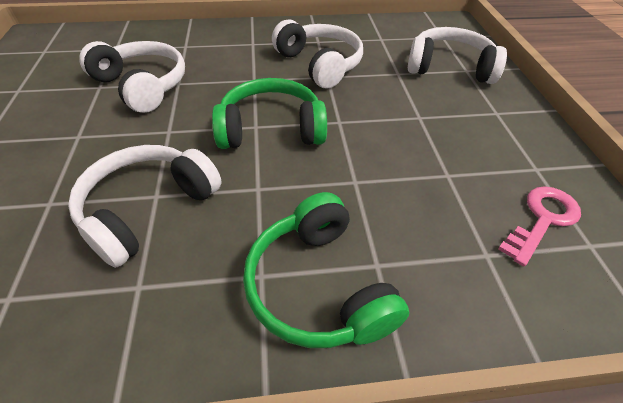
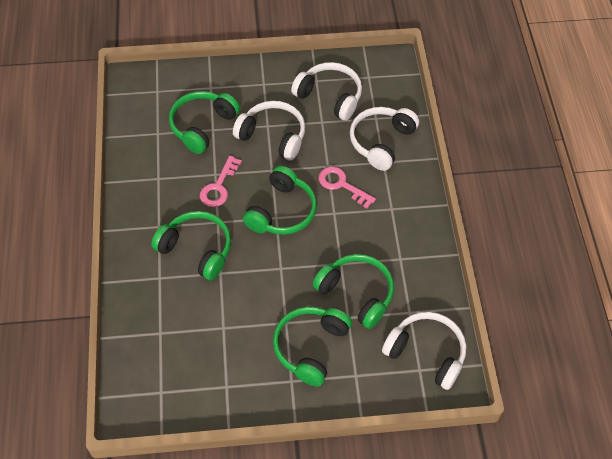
green headphones: 2 -> 5
pink key: 1 -> 2

